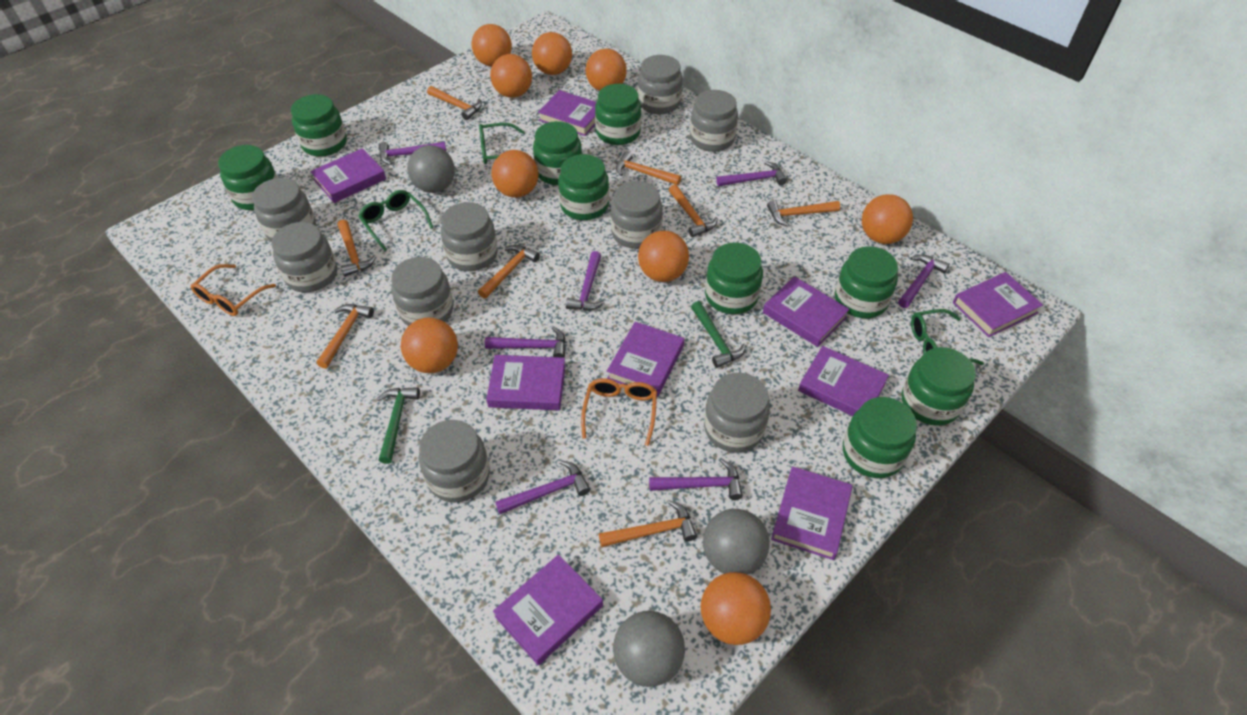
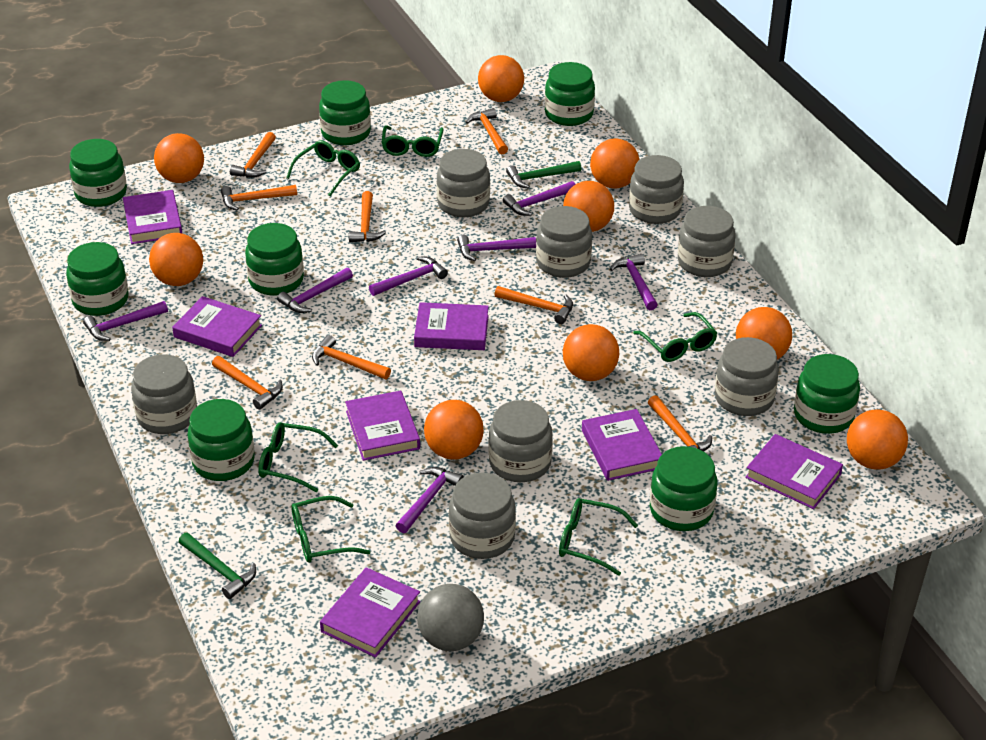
green glasses: 3 -> 6
green jar: 9 -> 8
grey ball: 3 -> 1
grey jar: 9 -> 8
orange glasses: 2 -> 0
purple book: 9 -> 7

